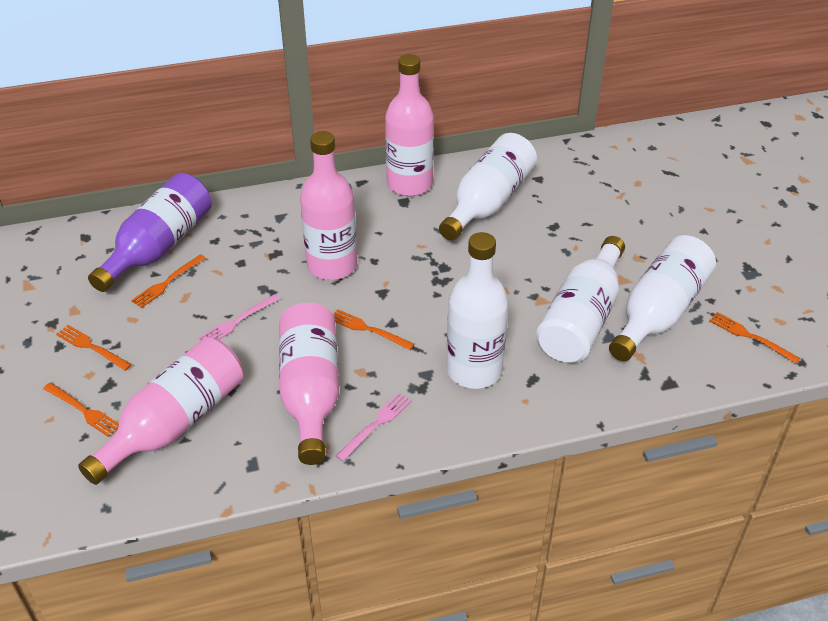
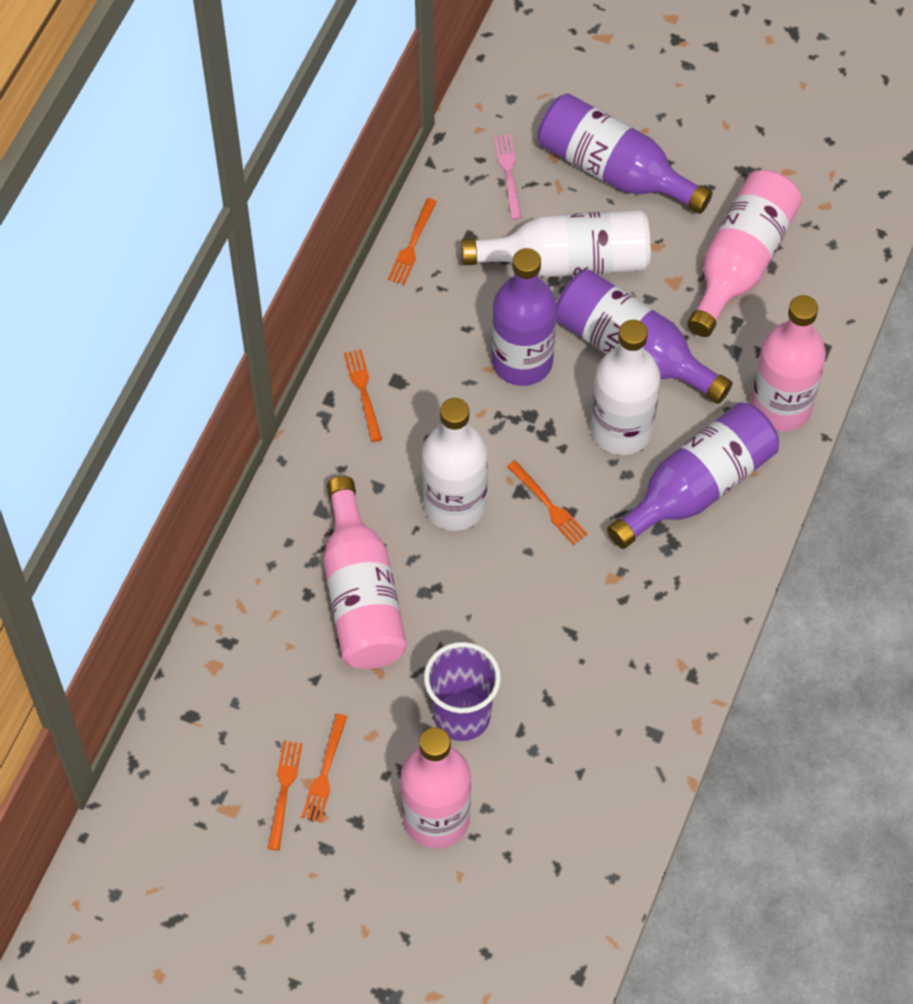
pink fork: 2 -> 1
purple bottle: 1 -> 4
purple cup: 0 -> 1
white bottle: 4 -> 3

